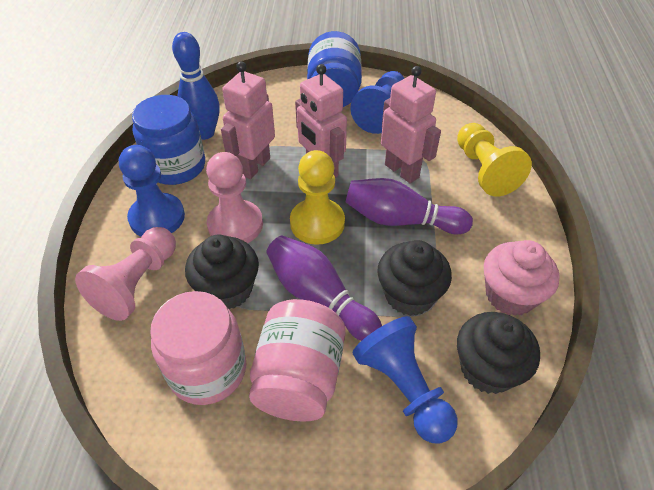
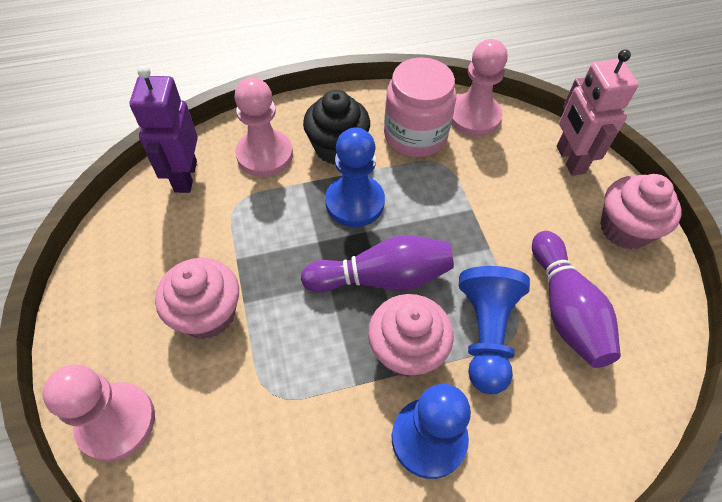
black cupcake: 3 -> 1
blue bowling pin: 1 -> 0
blue jar: 2 -> 0
pink cupcake: 1 -> 3
pink jar: 2 -> 1
pink pawn: 2 -> 3
pink robot: 3 -> 1
purple robot: 0 -> 1
yellow pawn: 2 -> 0

